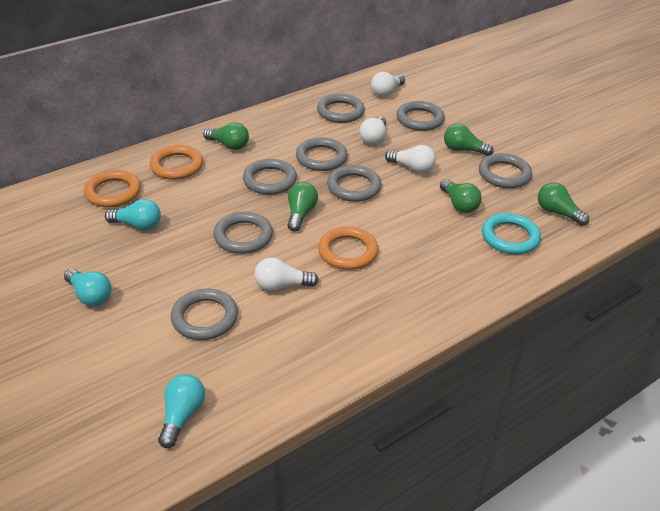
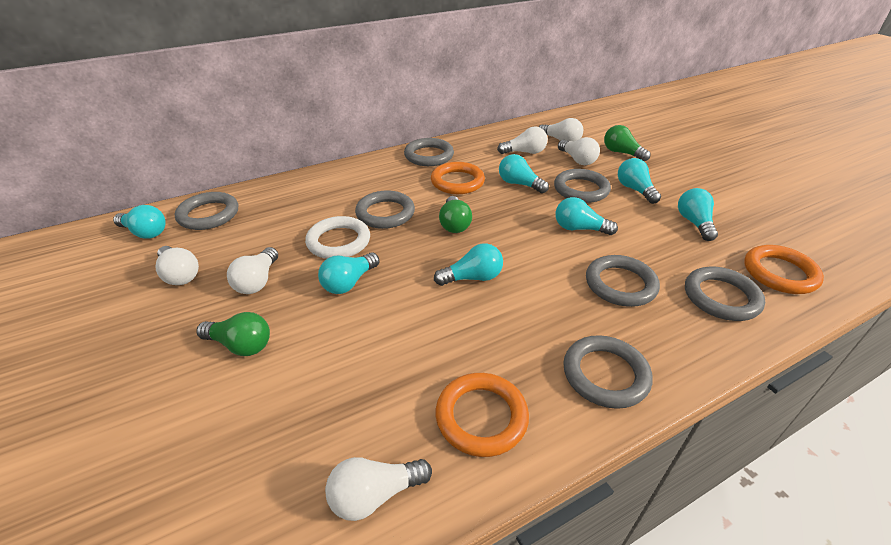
green light bulb: 5 -> 3
grey ring: 8 -> 7
turquoise light bulb: 3 -> 7
turquoise ring: 1 -> 0
white light bulb: 4 -> 6
white ring: 0 -> 1

